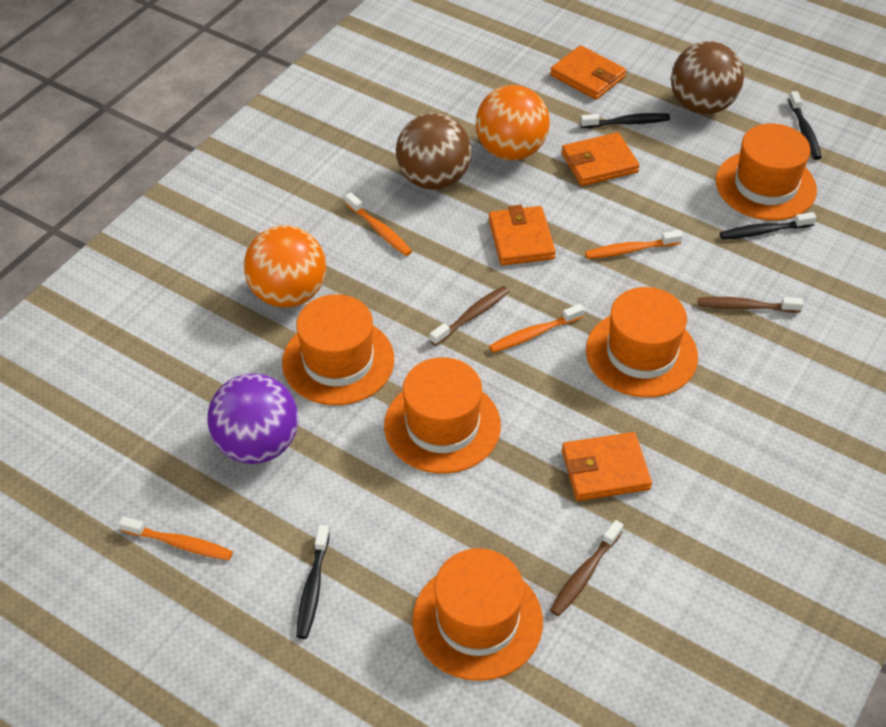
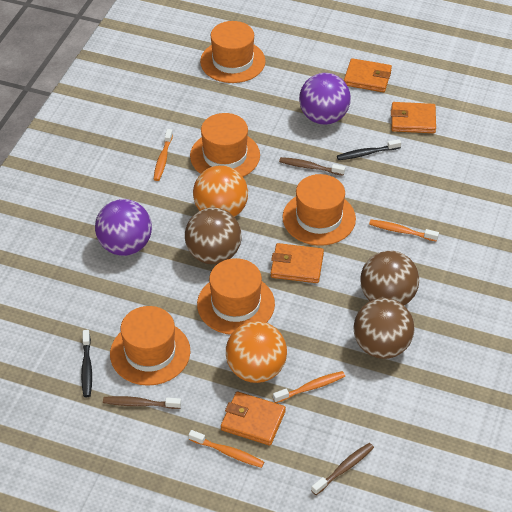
black toothbrush: 4 -> 2
brown ball: 2 -> 3
purple ball: 1 -> 2

